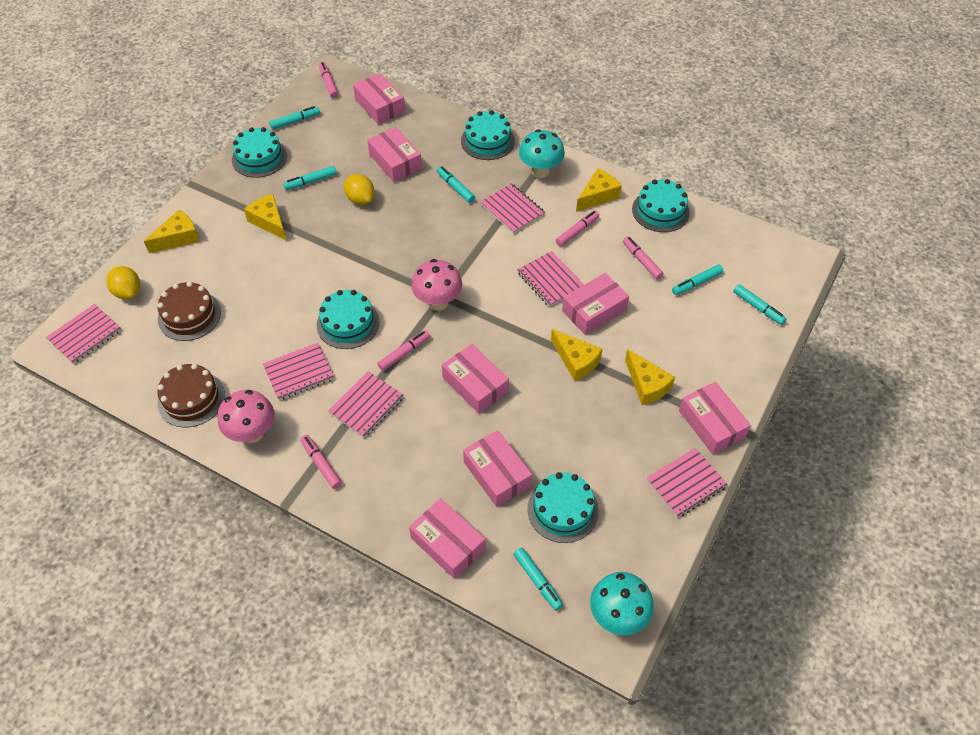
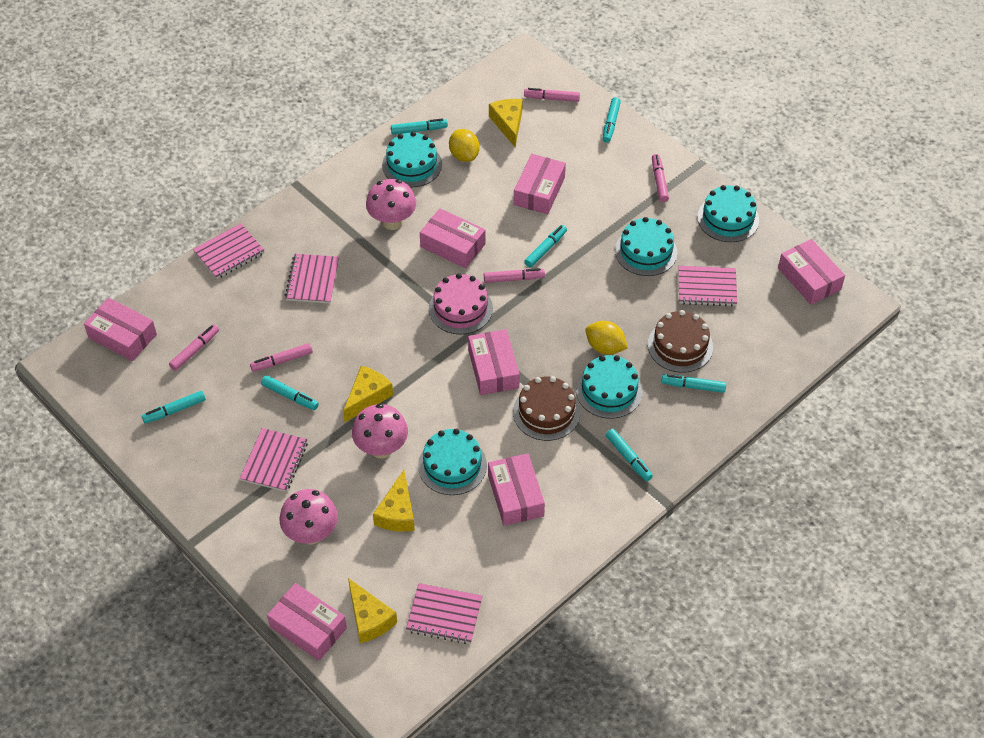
pink cake: 0 -> 1
pink mushroom: 2 -> 3
pink notebook: 6 -> 5
turquoise marker: 6 -> 7
turquoise mushroom: 2 -> 0
yellow cheese: 5 -> 4

